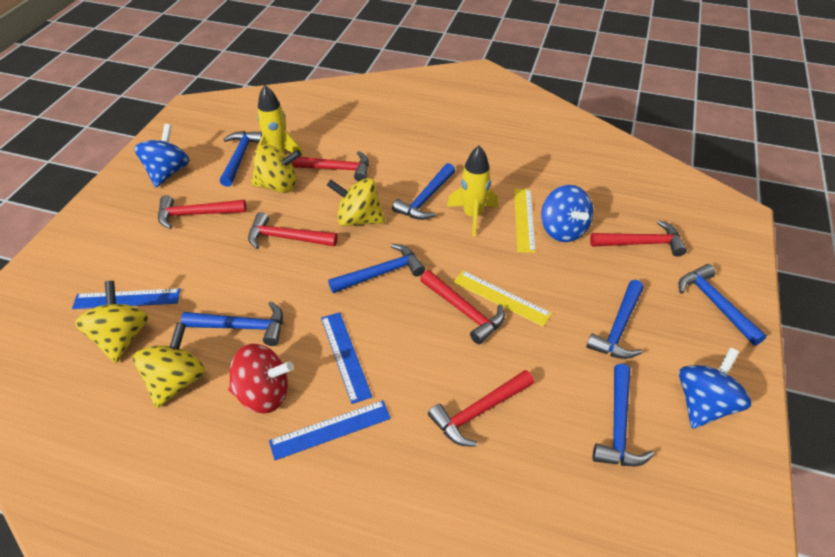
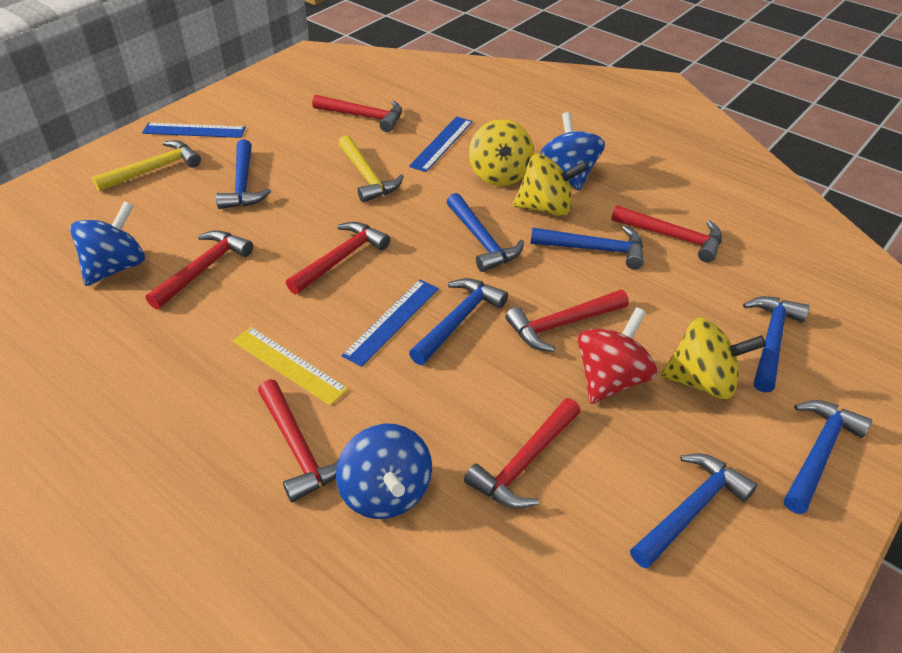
red hammer: 6 -> 7
yellow hammer: 0 -> 2
yellow rocket: 2 -> 0
yellow ruler: 2 -> 1
yellow spinning top: 4 -> 3

